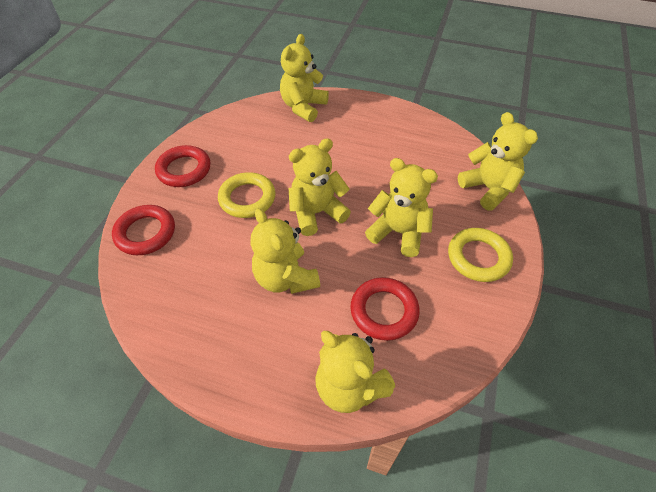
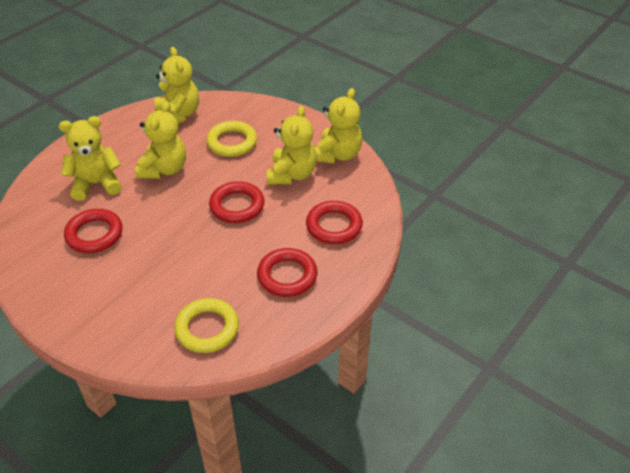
red ring: 3 -> 4
yellow teddy bear: 6 -> 5

